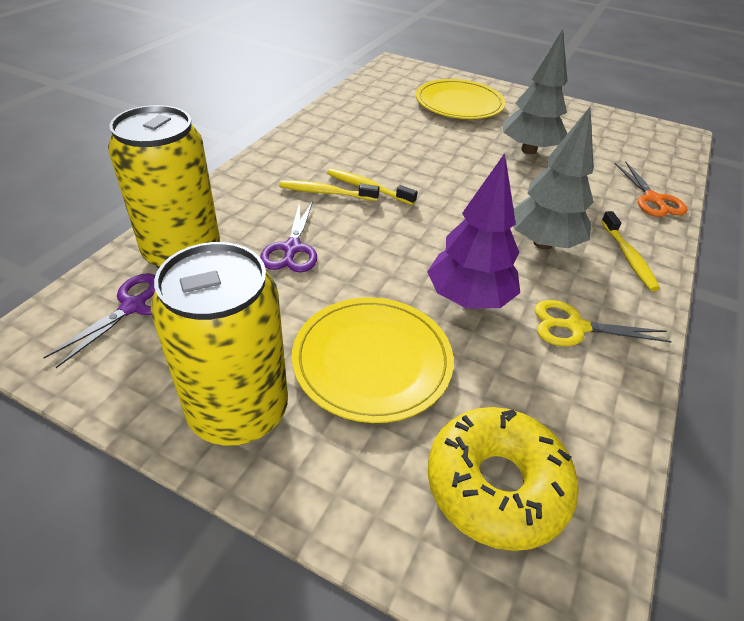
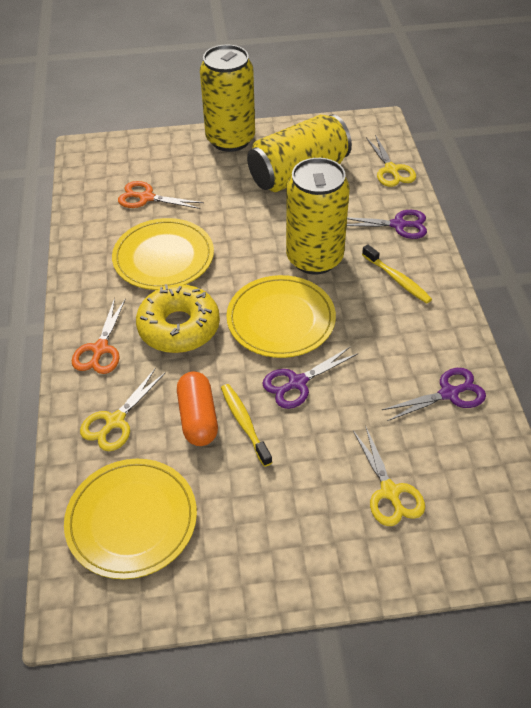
grey tree: 2 -> 0
orange capsule: 0 -> 1
orange scissors: 1 -> 2
purple scissors: 2 -> 3
purple tree: 1 -> 0
yellow can: 2 -> 3
yellow plate: 2 -> 3
yellow scissors: 1 -> 3
yellow toothbrush: 3 -> 2

